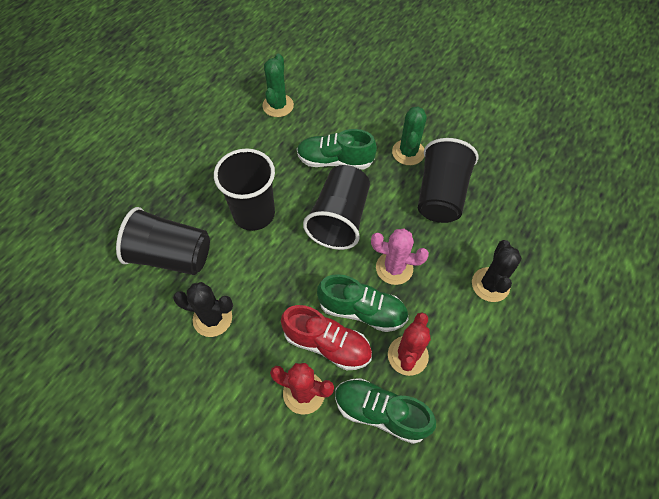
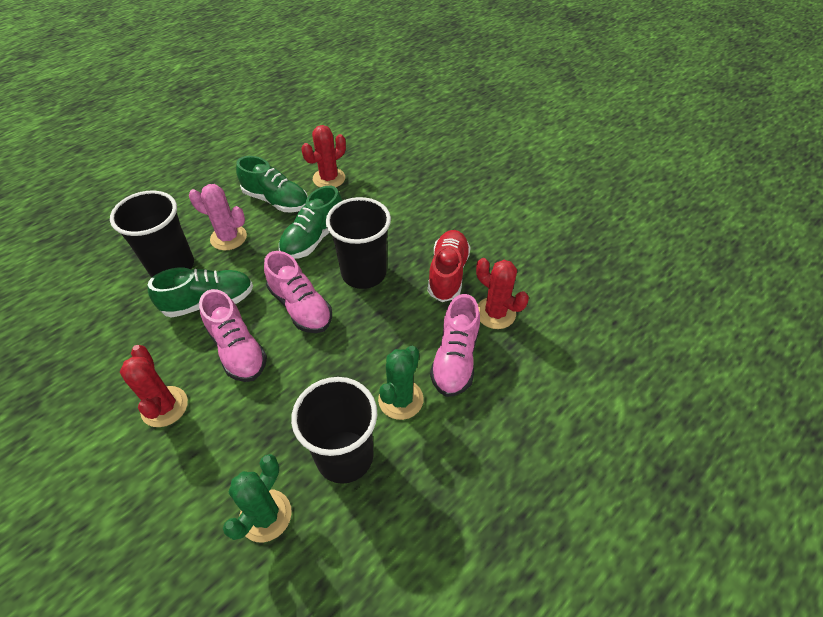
black cactus: 2 -> 0
black cup: 4 -> 3
pink shoe: 0 -> 3
red cactus: 2 -> 3

